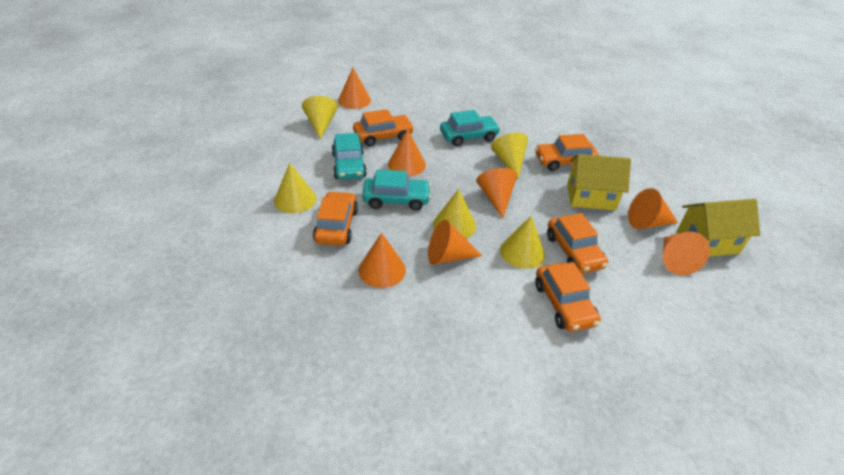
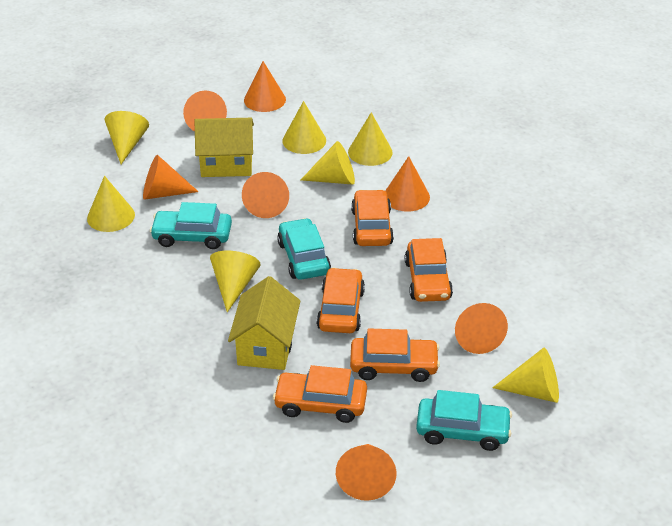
yellow cone: 5 -> 7

